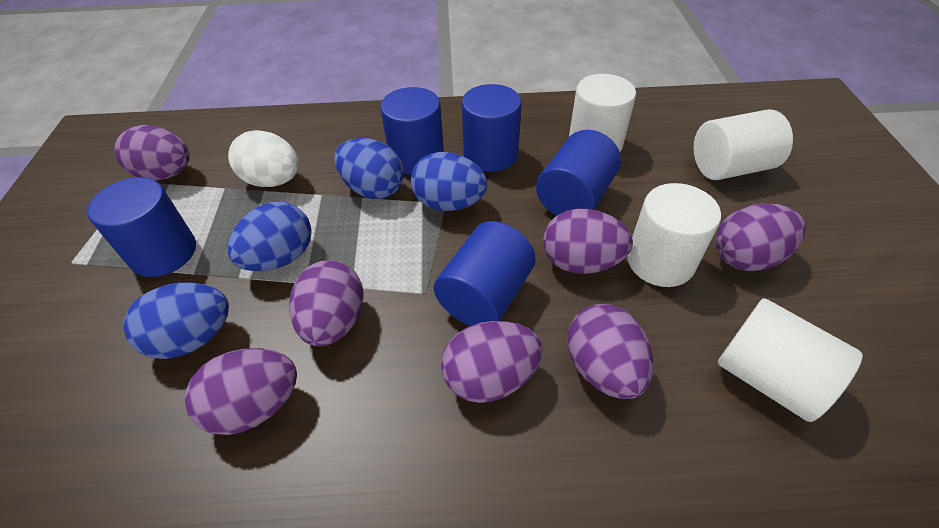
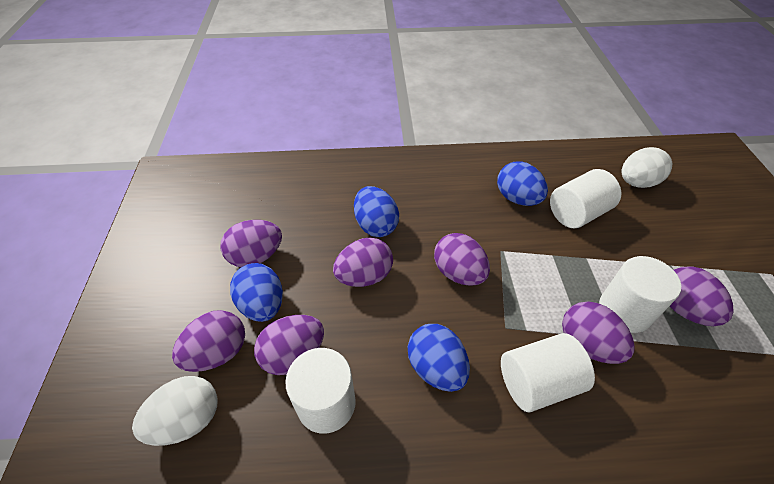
blue cylinder: 5 -> 0
white egg: 1 -> 2

